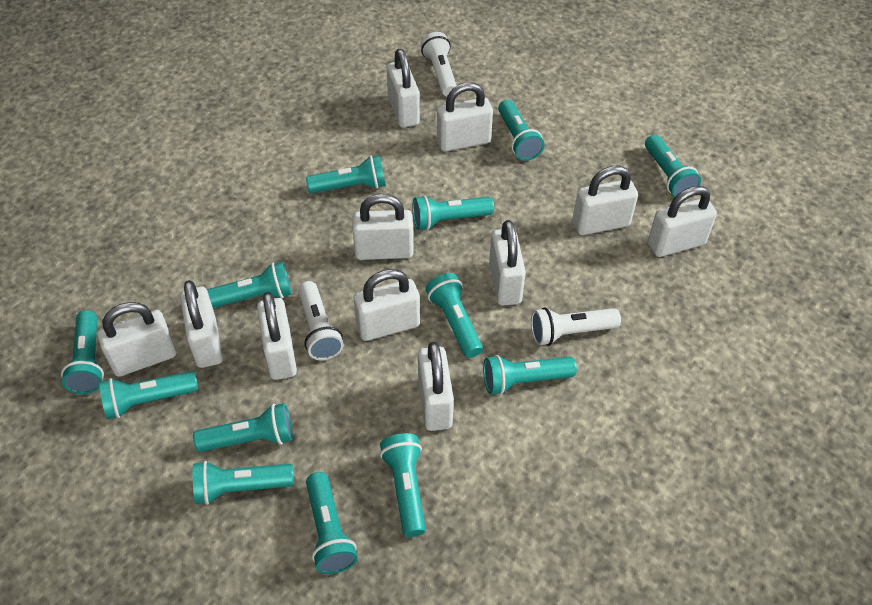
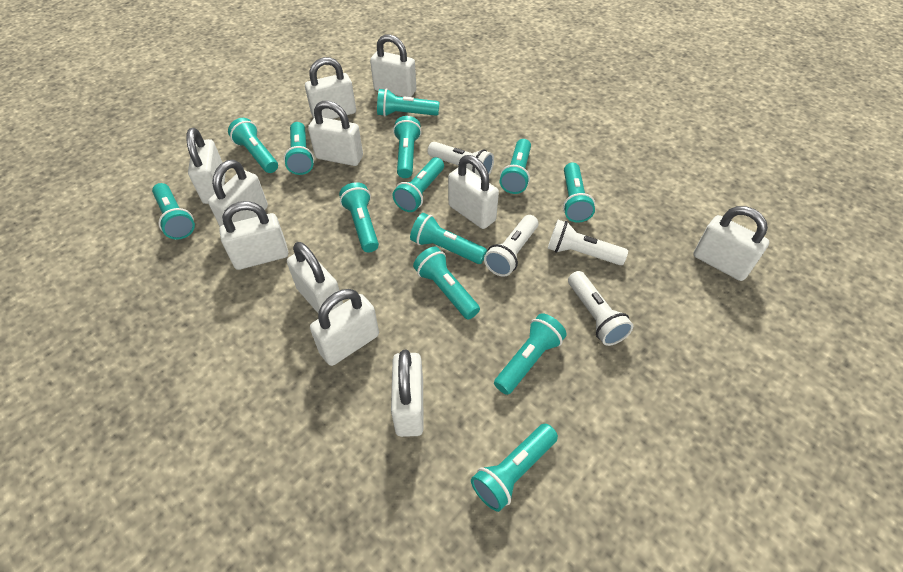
white flashlight: 3 -> 4

